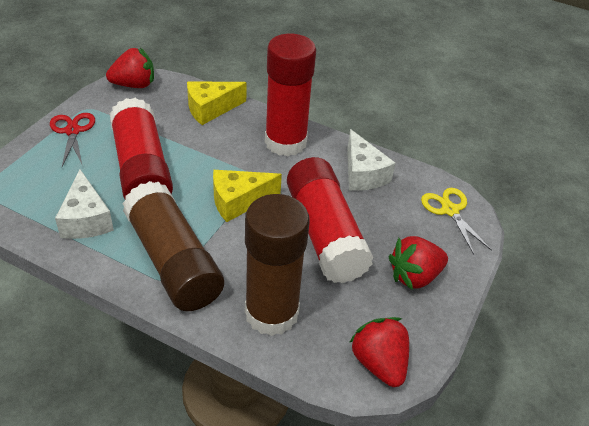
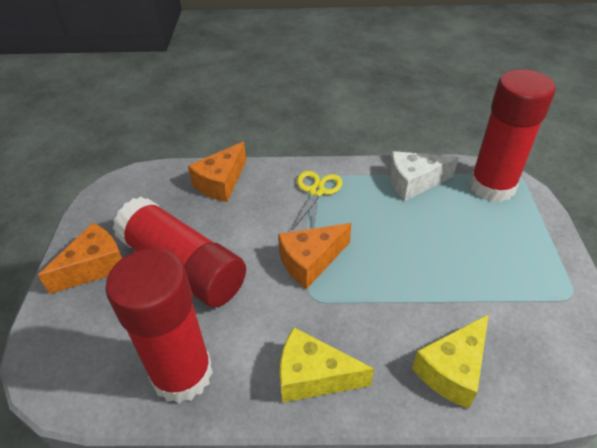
brown glue stick: 2 -> 0
orange cheese: 0 -> 3
red scissors: 1 -> 0
red strawberry: 3 -> 0
white cheese: 2 -> 1

